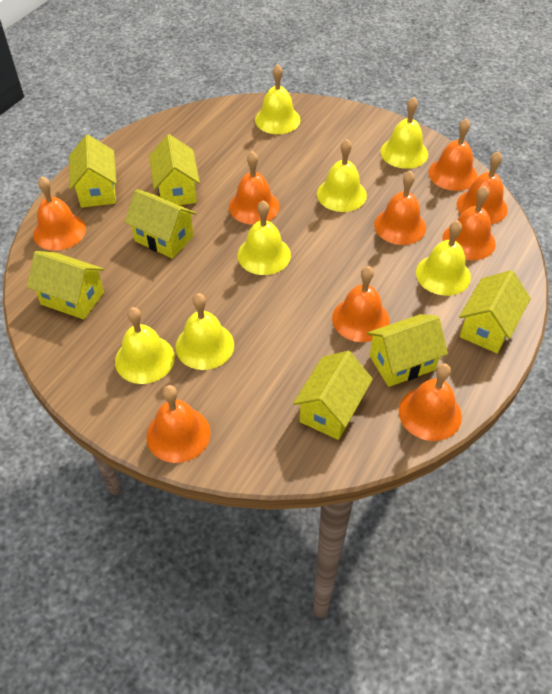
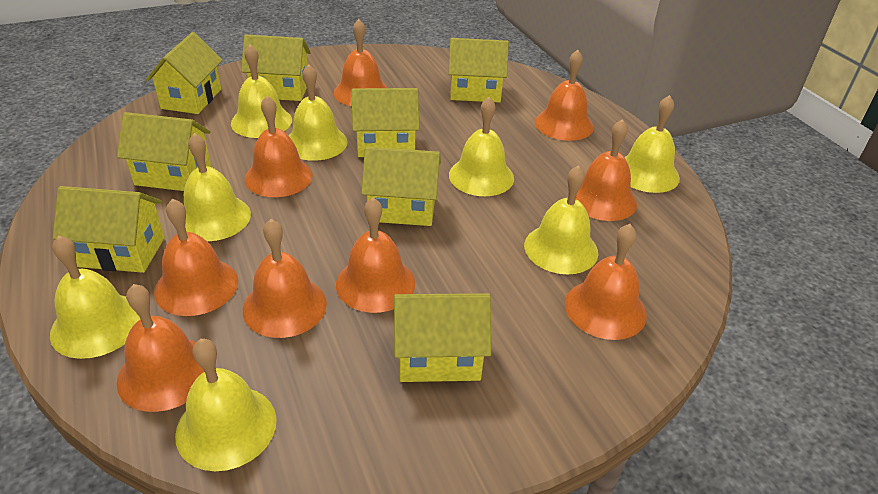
yellow bell: 7 -> 8
yellow house: 7 -> 8

